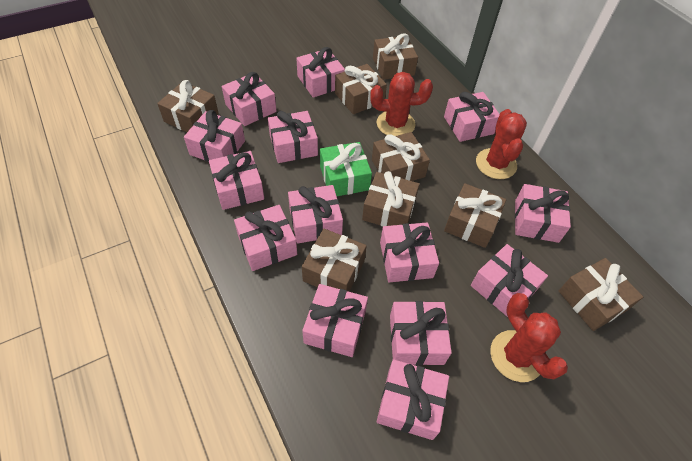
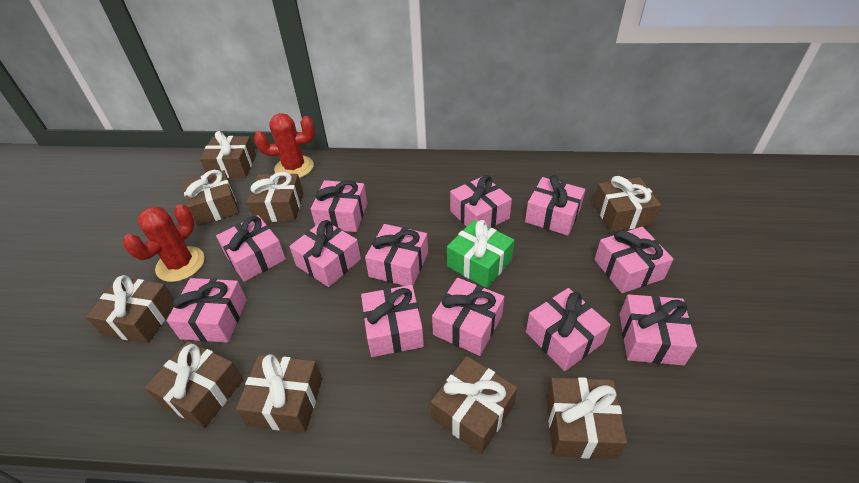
brown gift: 8 -> 9
pink gift: 14 -> 12
red cactus: 3 -> 2

